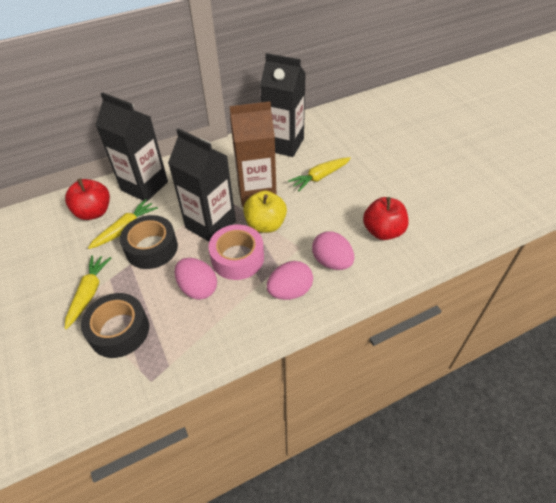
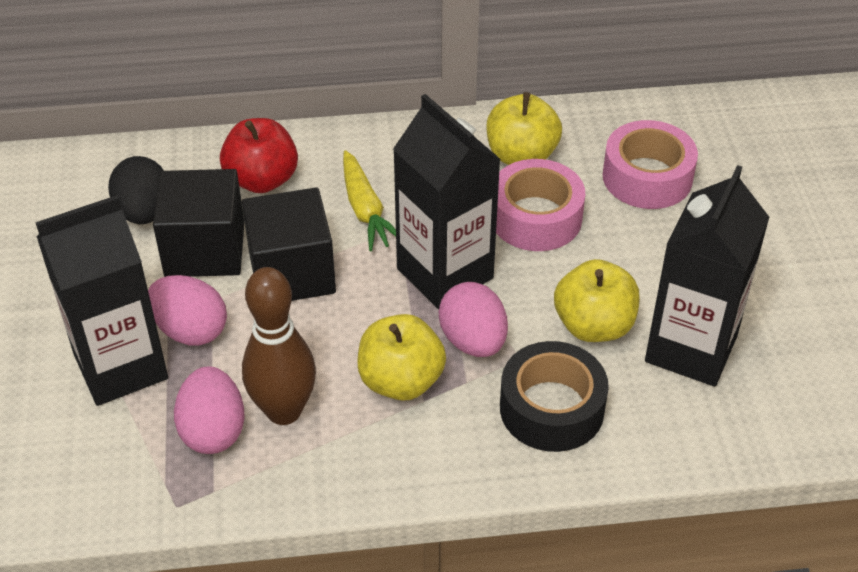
black cube: 0 -> 2
black egg: 0 -> 1
black tape: 2 -> 1
brown bowling pin: 0 -> 1
brown carton: 1 -> 0
pink tape: 1 -> 2
red apple: 2 -> 1
yellow apple: 1 -> 3
yellow carrot: 3 -> 1

